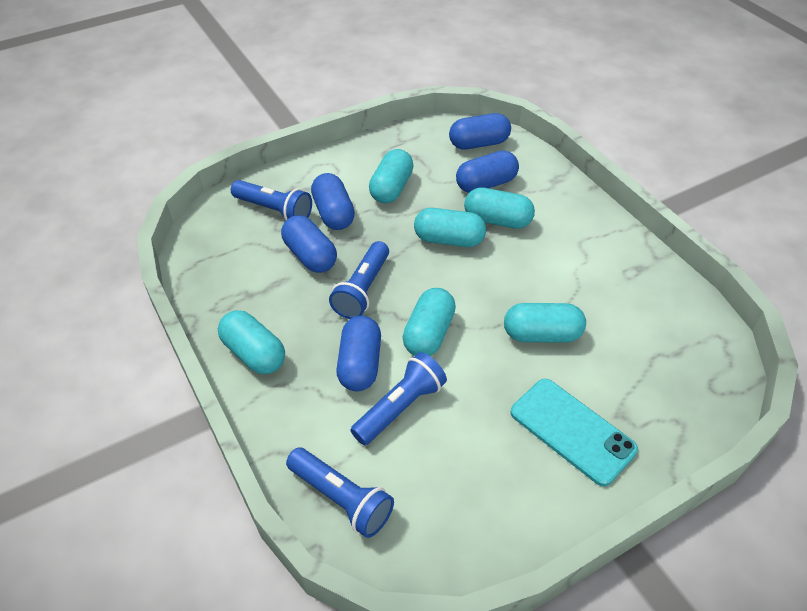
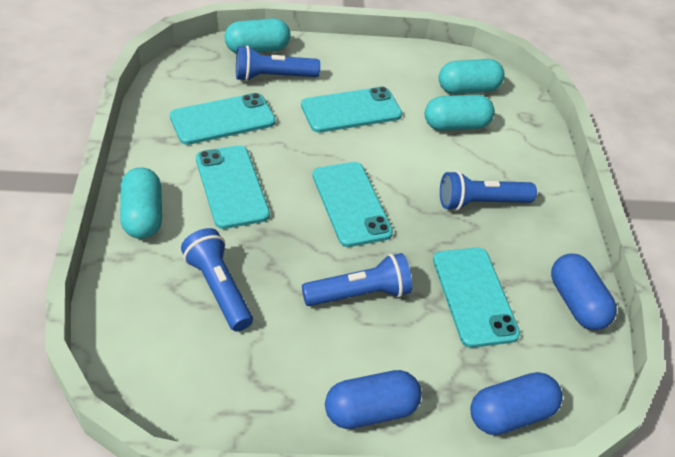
blue capsule: 5 -> 3
turquoise capsule: 6 -> 4
turquoise phone: 1 -> 5

